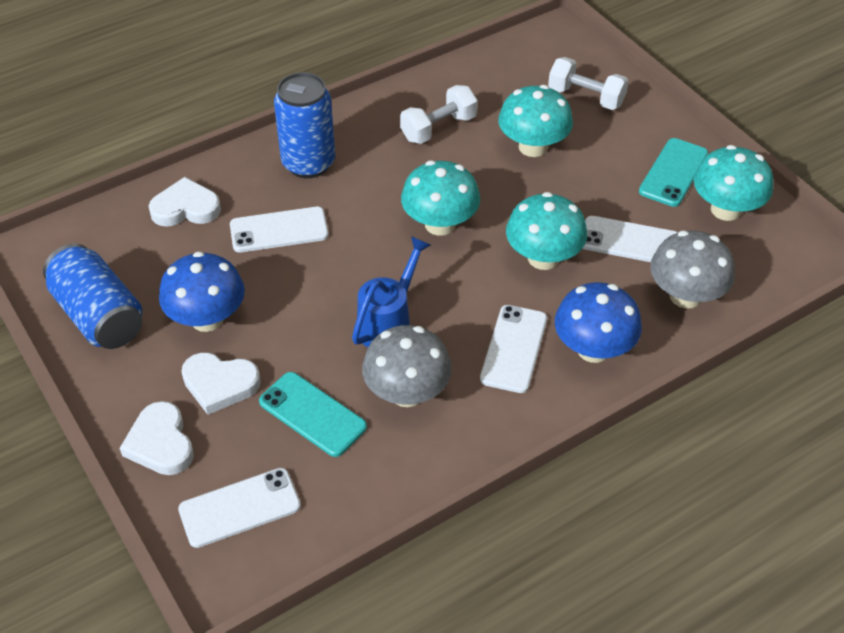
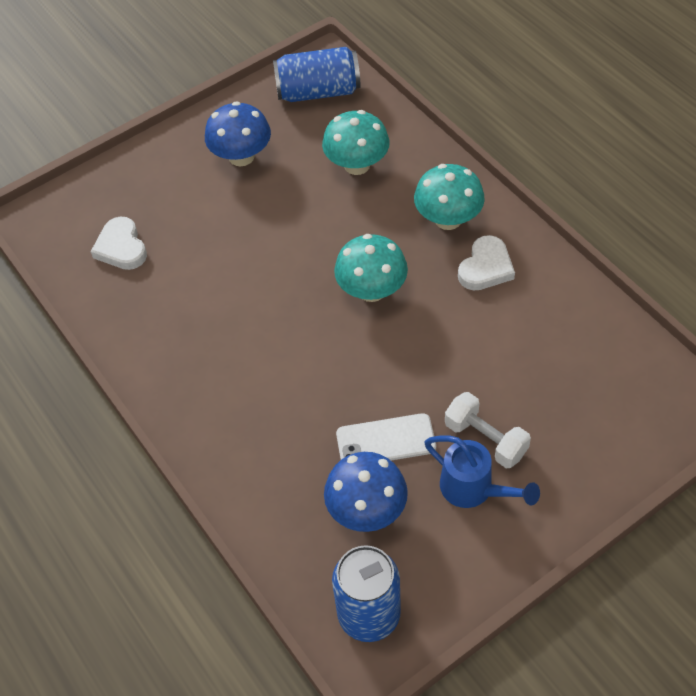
grey mushroom: 2 -> 0
turquoise mushroom: 4 -> 3
turquoise phone: 2 -> 0
white dumbbell: 2 -> 1
white heart: 3 -> 2
white phone: 4 -> 1

